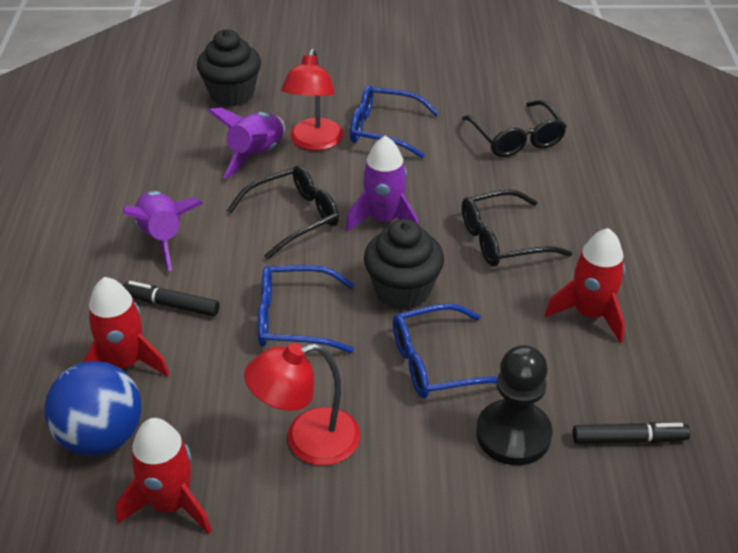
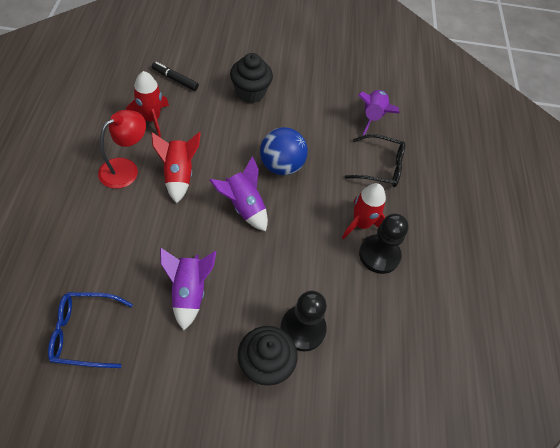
black glasses: 3 -> 1
black marker: 2 -> 1
black pawn: 1 -> 2
blue glasses: 3 -> 1
red lamp: 2 -> 1

